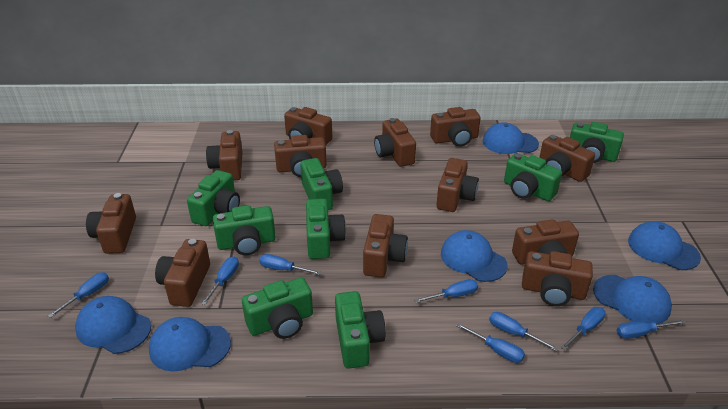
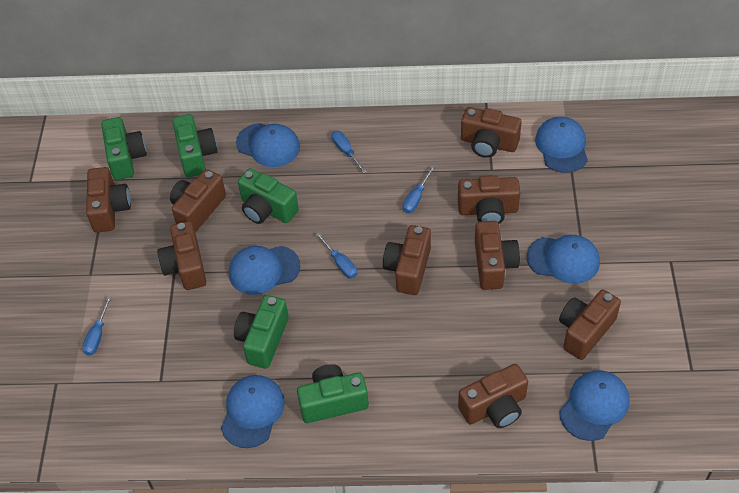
blue screwdriver: 8 -> 4
brown camera: 12 -> 9
green camera: 8 -> 5

